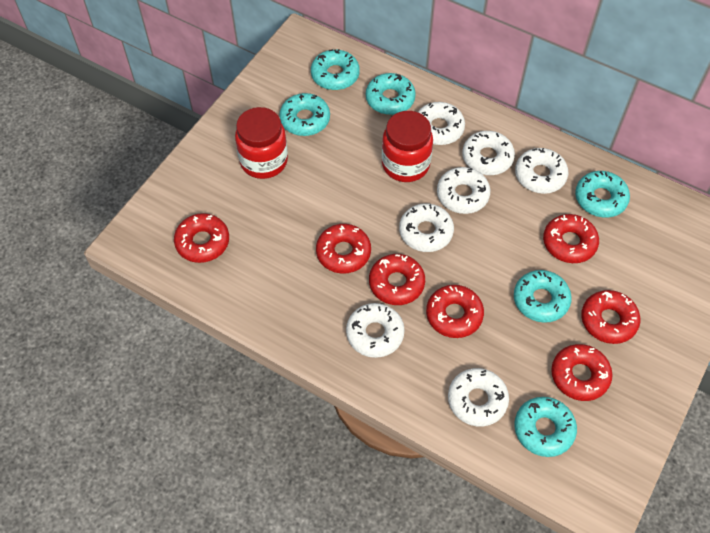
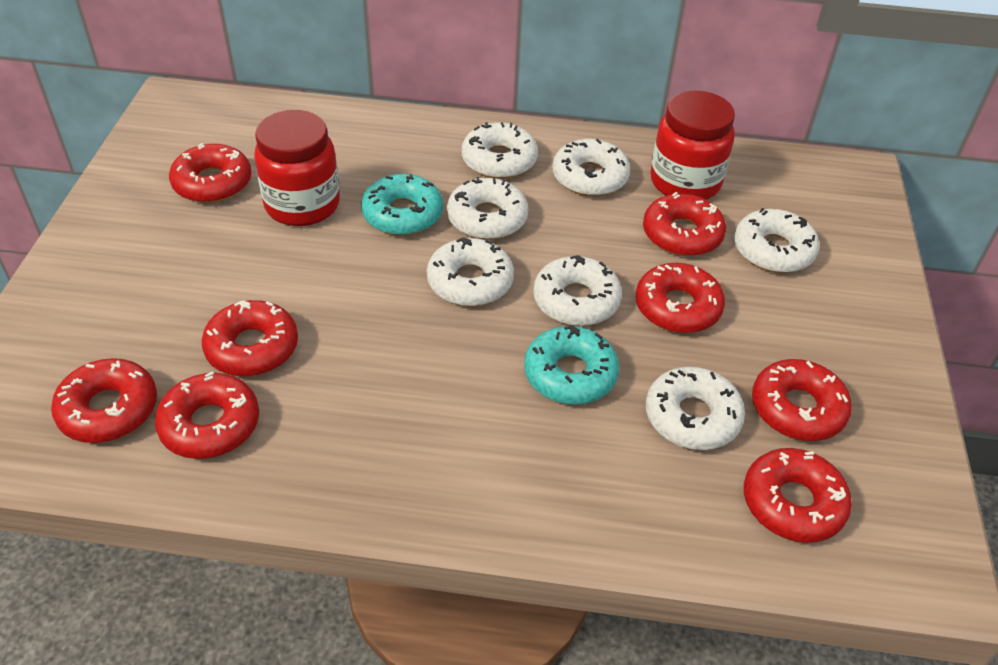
red donut: 7 -> 8
turquoise donut: 6 -> 2

